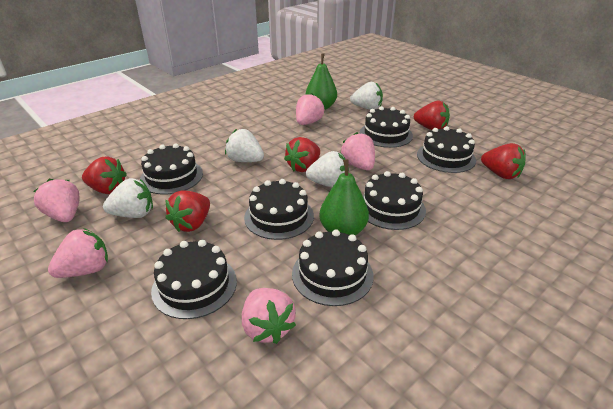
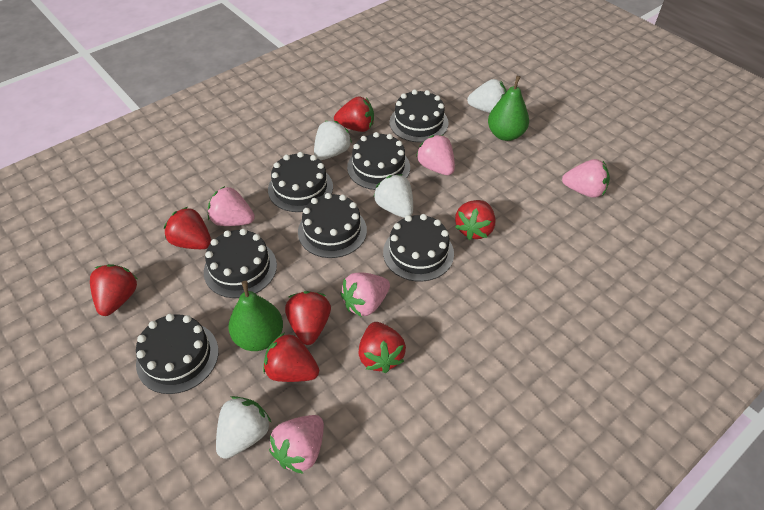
red strawberry: 5 -> 7

